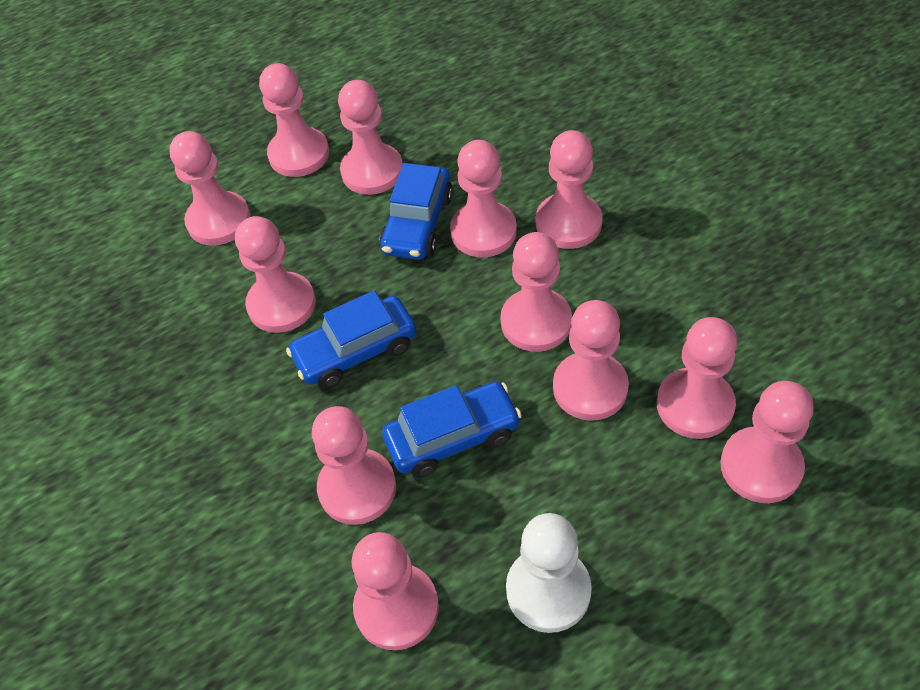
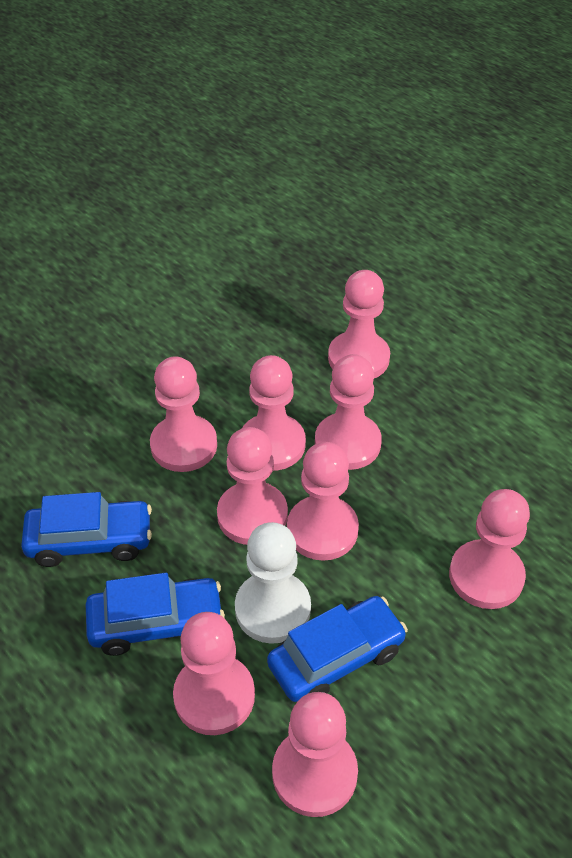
pink pawn: 12 -> 9

